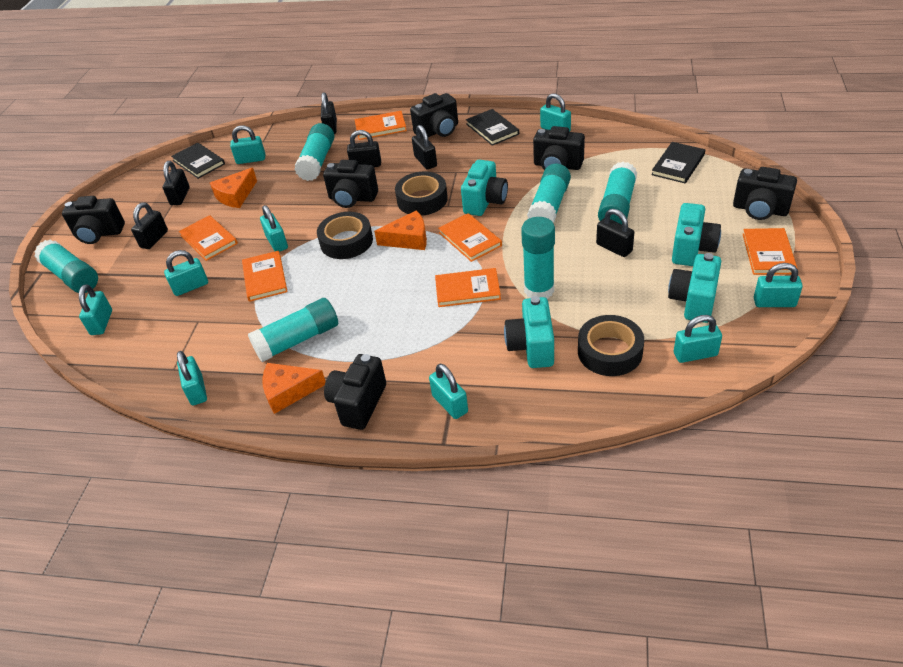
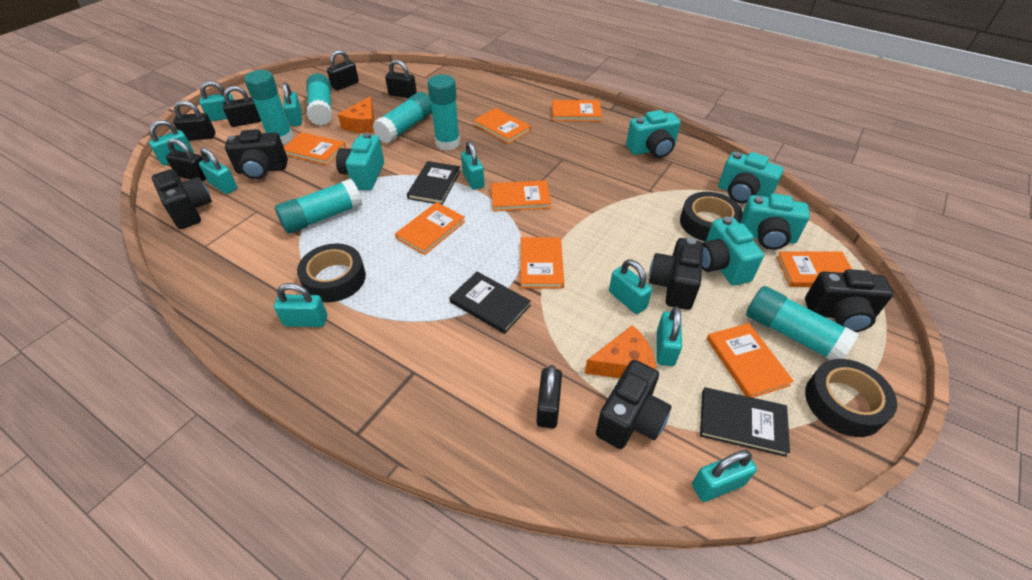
black camera: 6 -> 5
orange book: 6 -> 8
orange cheese: 3 -> 2
turquoise camera: 4 -> 5

